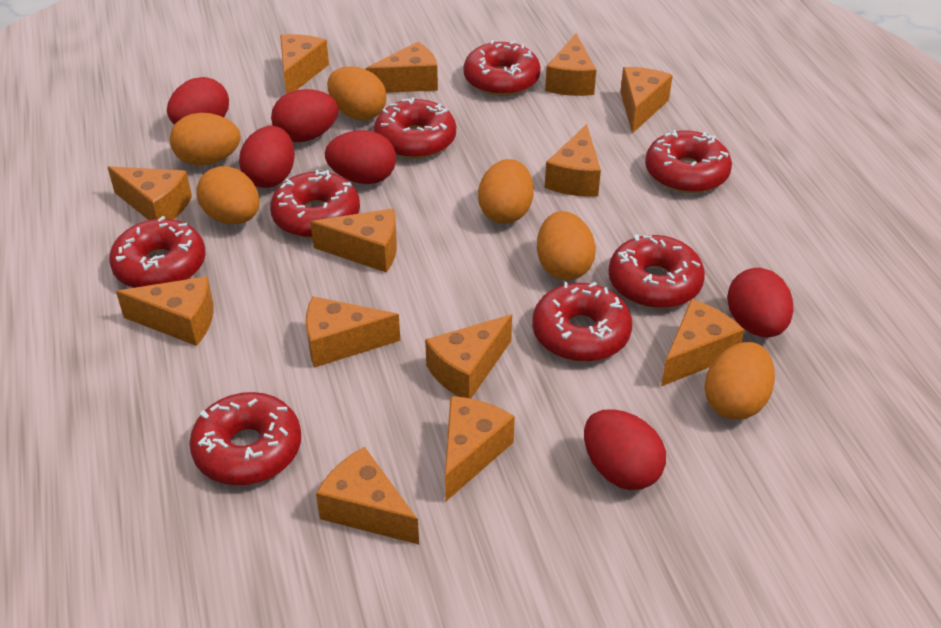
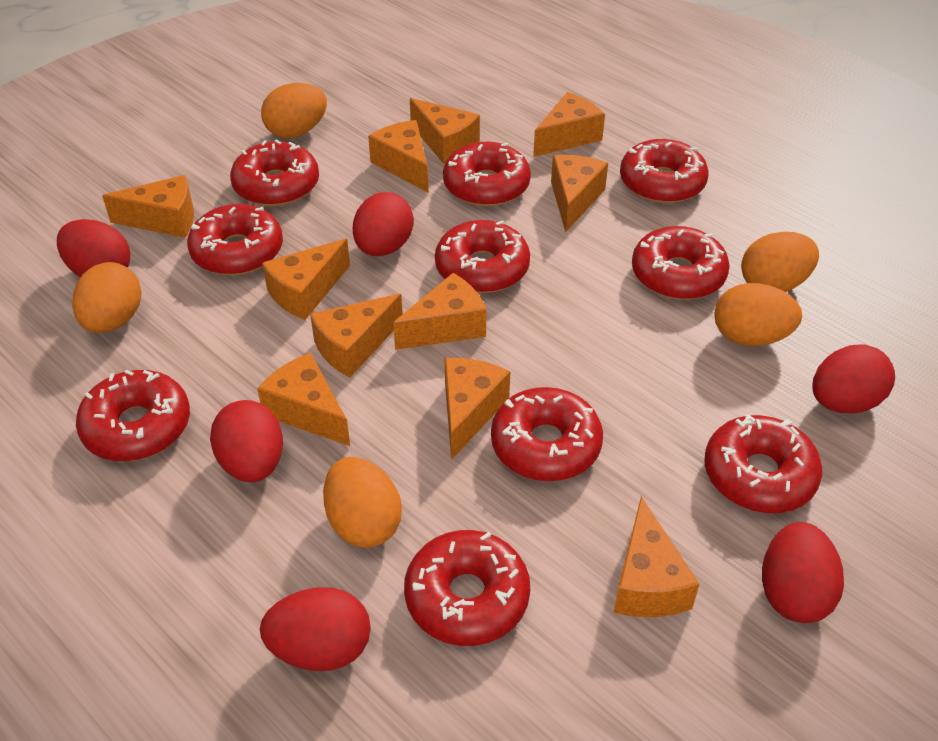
orange cheese: 13 -> 11
orange egg: 6 -> 5
red donut: 8 -> 10

